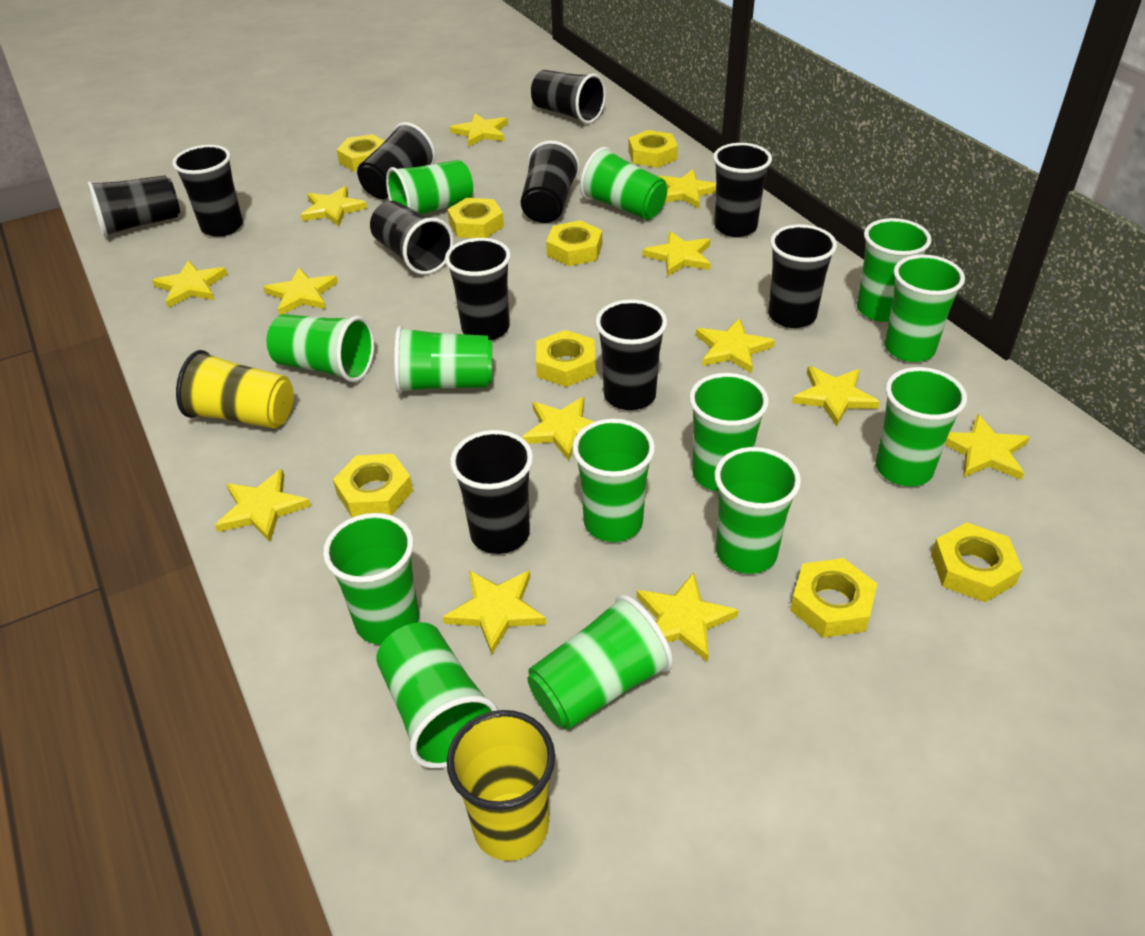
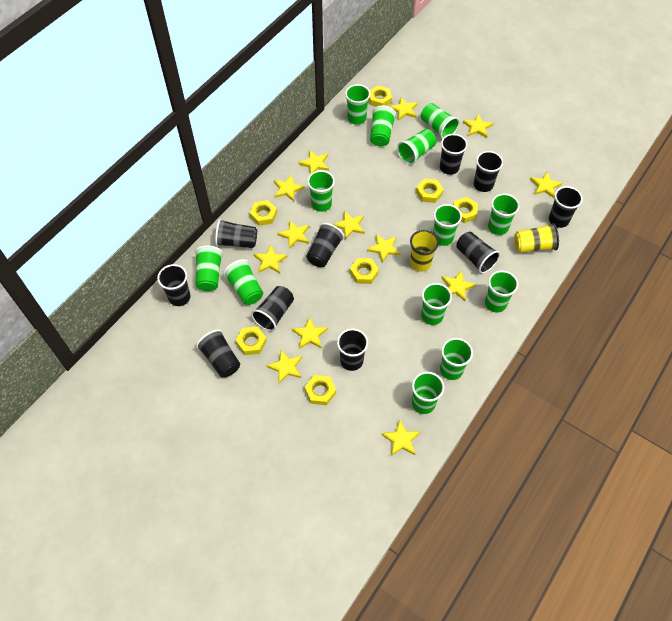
black cup: 11 -> 10
yellow nut: 8 -> 7

